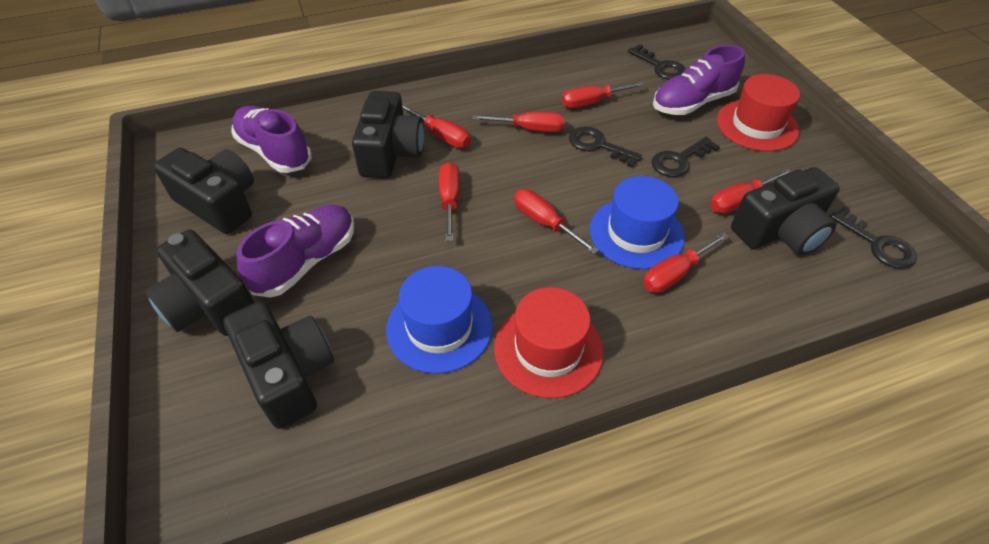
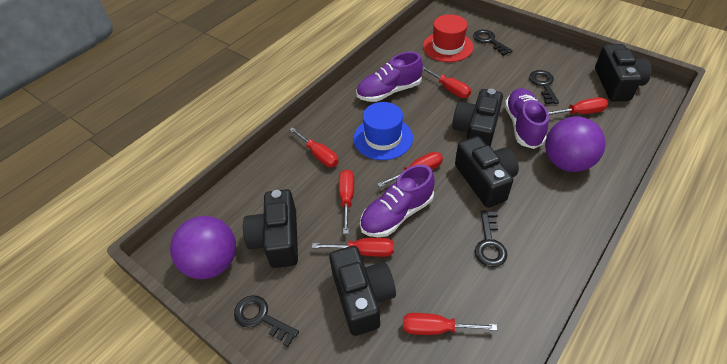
blue hat: 2 -> 1
purple ball: 0 -> 2
red hat: 2 -> 1

